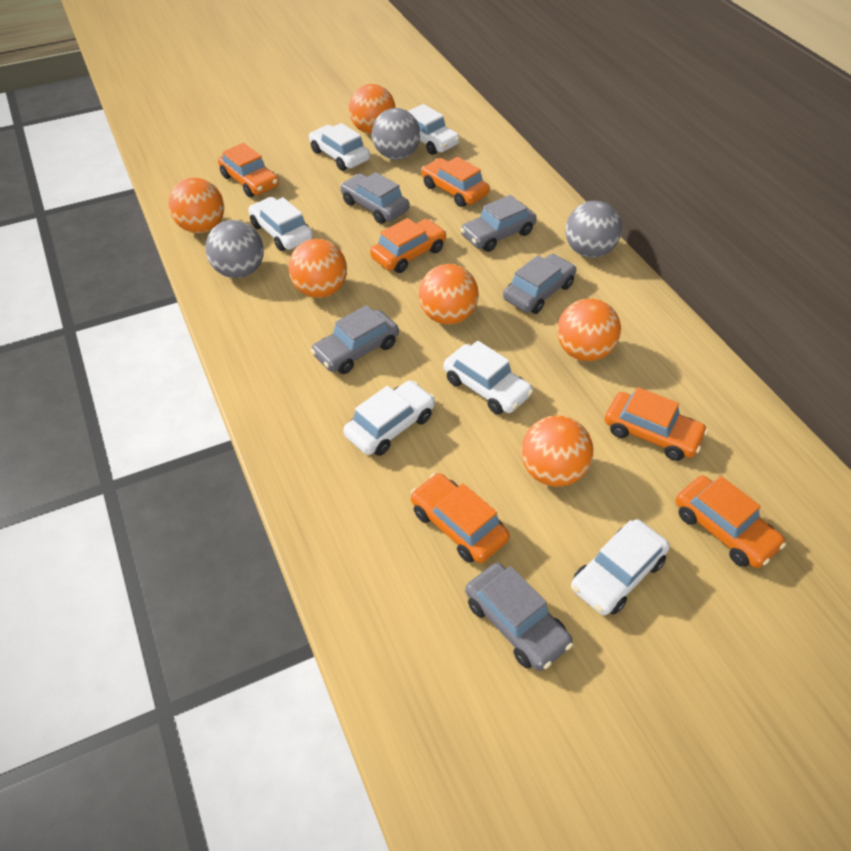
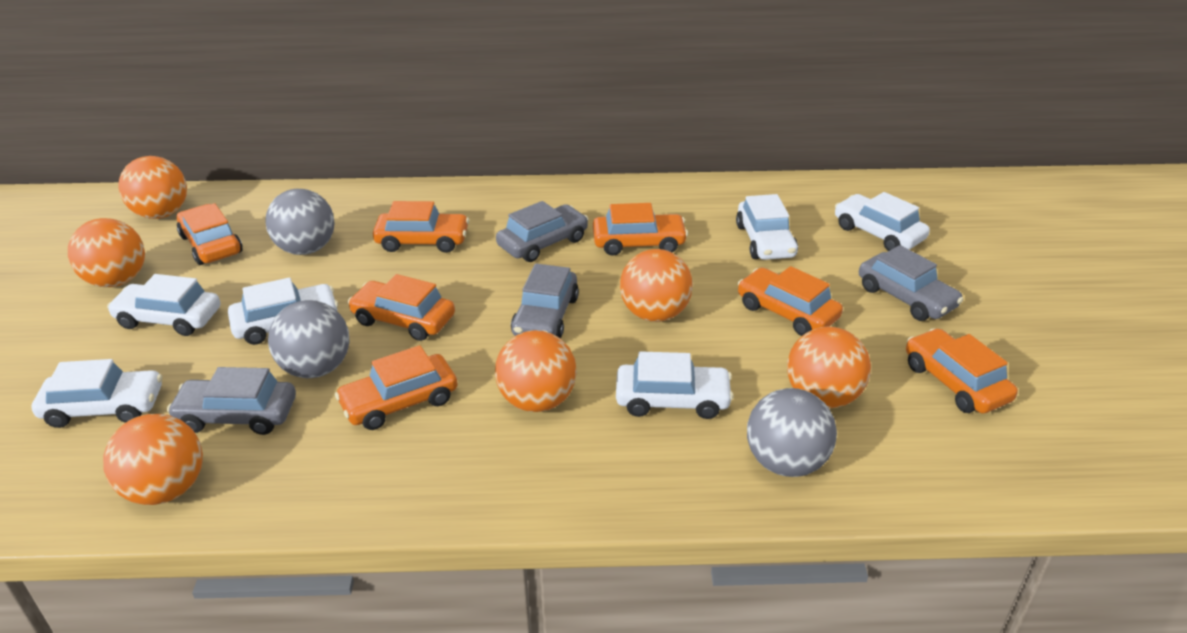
grey car: 5 -> 4
orange car: 6 -> 7

